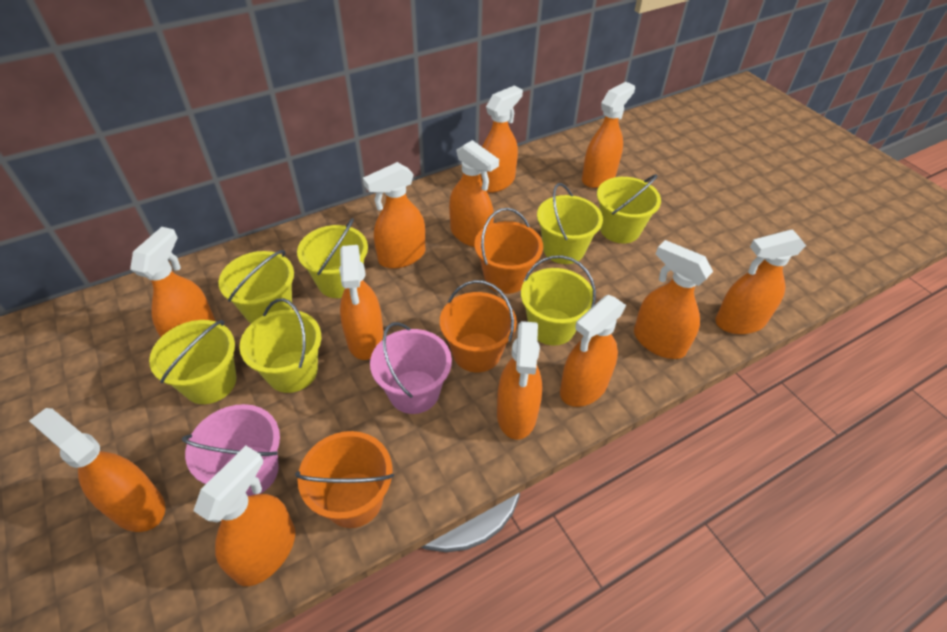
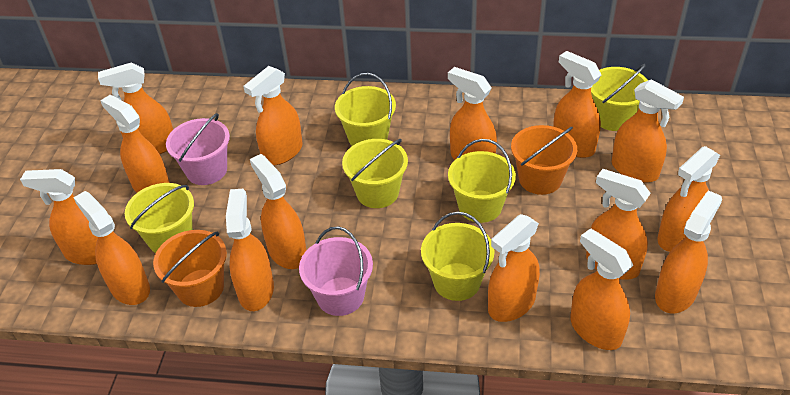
orange bucket: 3 -> 2
orange spray bottle: 12 -> 15
yellow bucket: 7 -> 6

